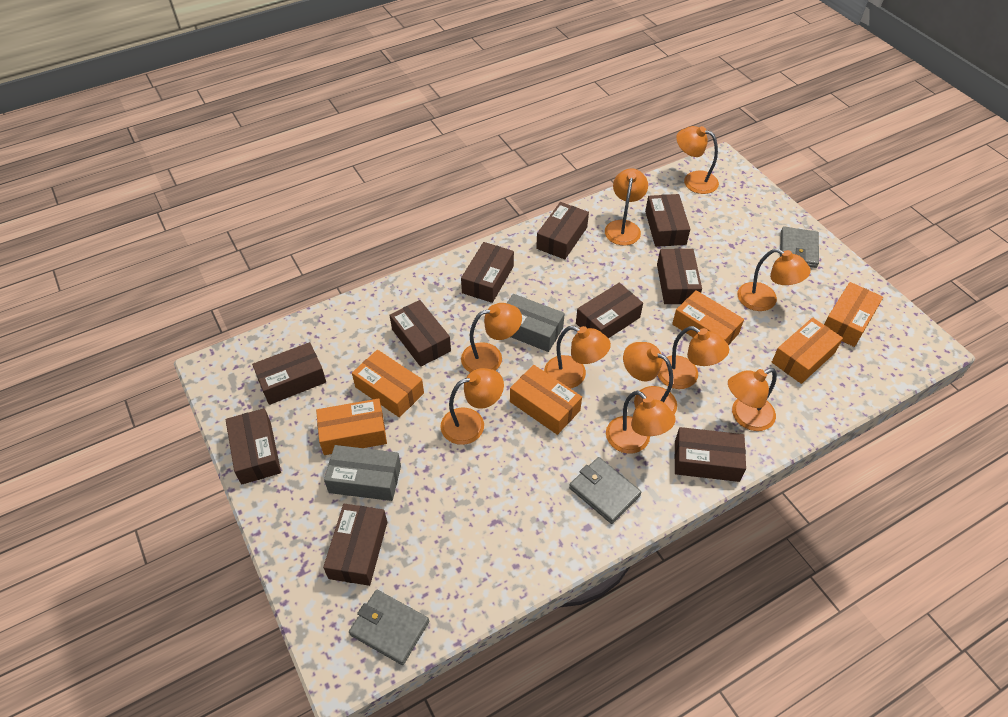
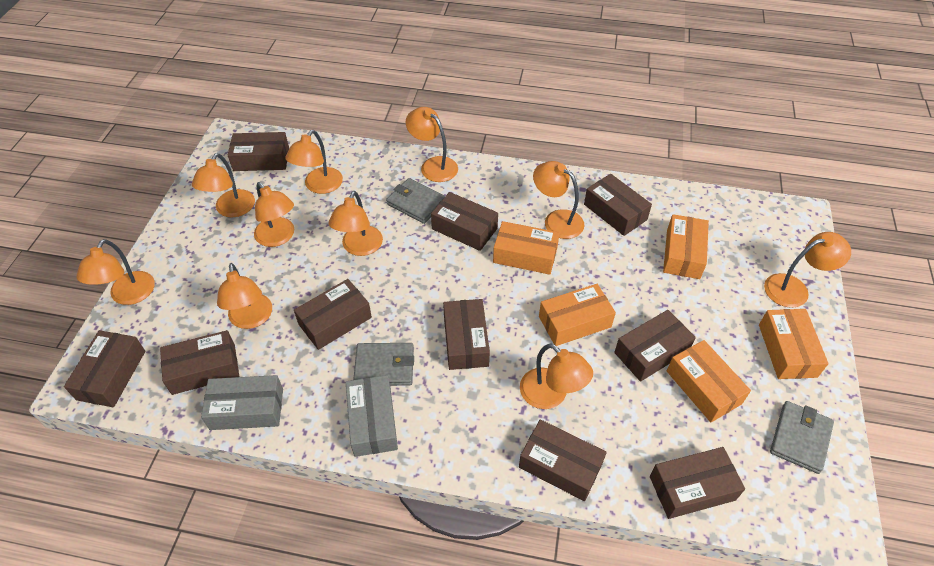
orange box: 6 -> 5

